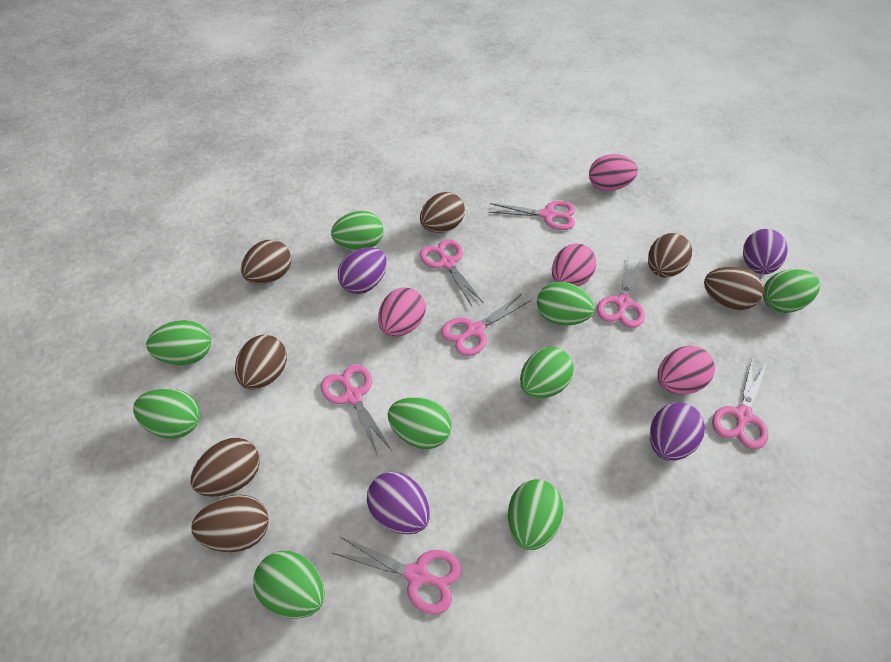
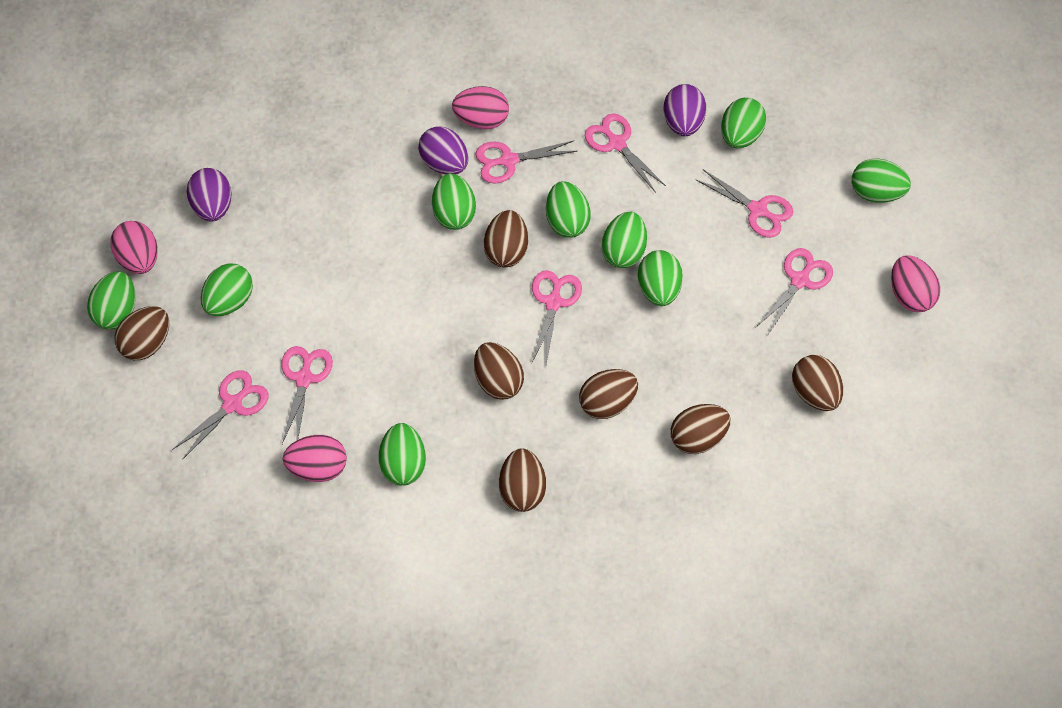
purple egg: 4 -> 3

